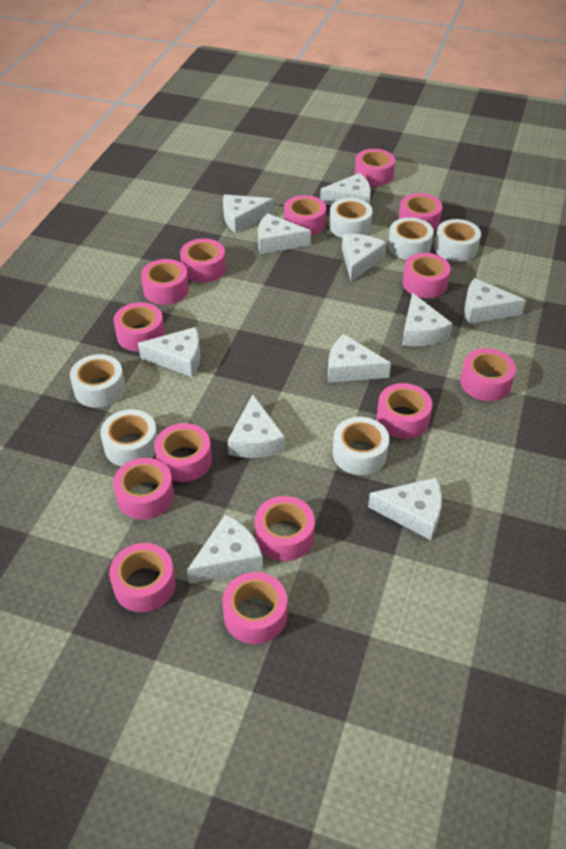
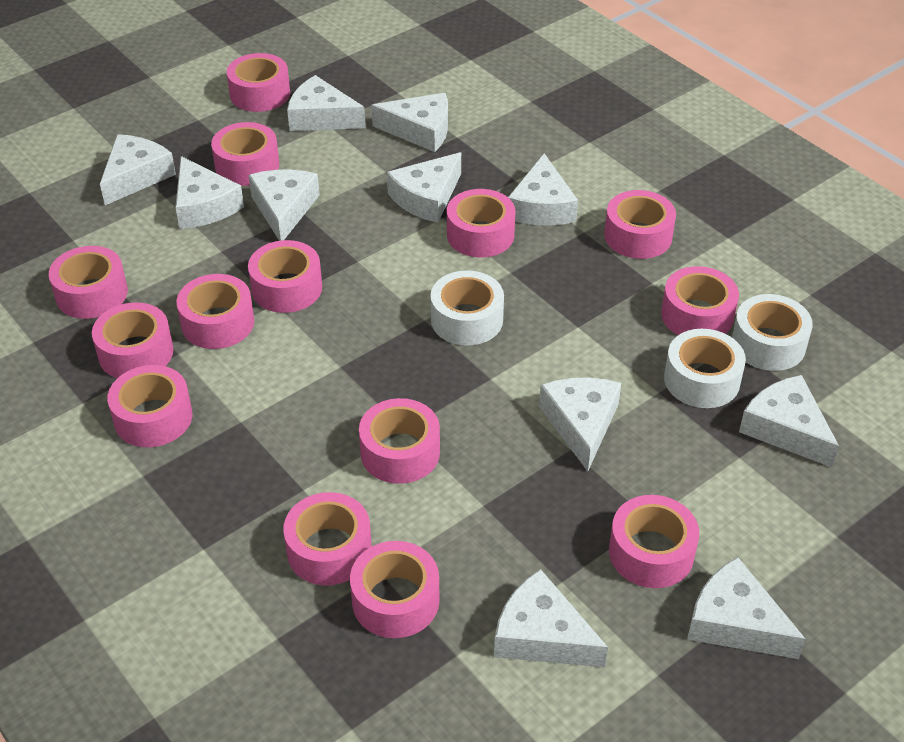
white tape: 6 -> 3

